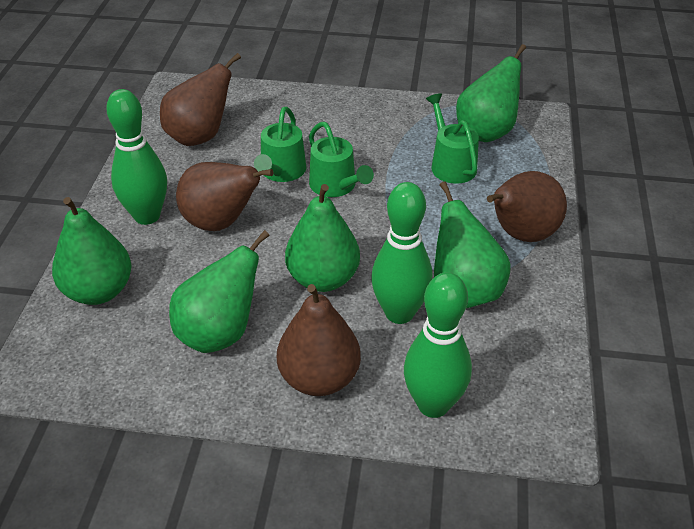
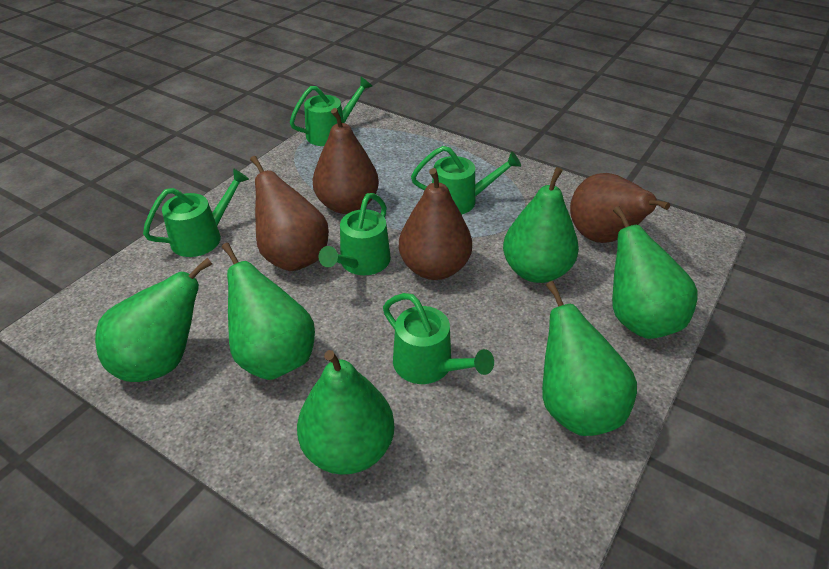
green bowling pin: 3 -> 0
green pear: 5 -> 6
green watering can: 3 -> 5

